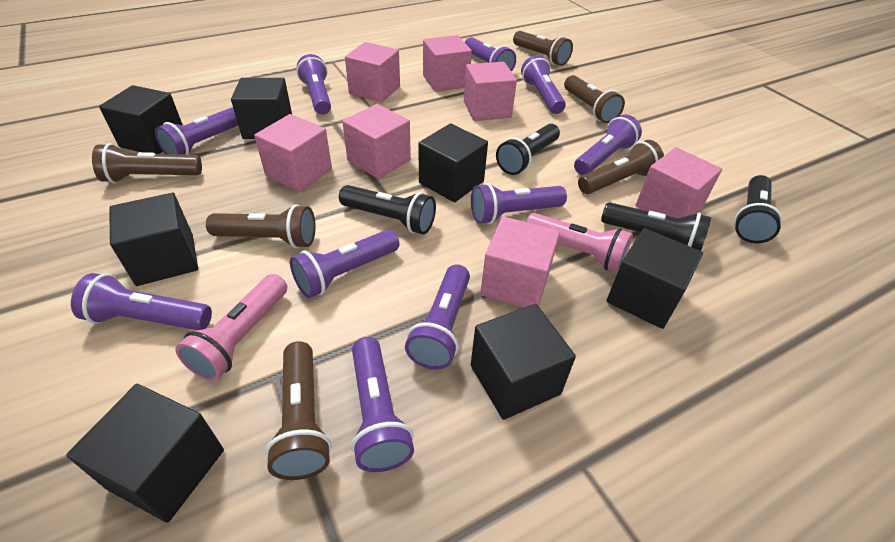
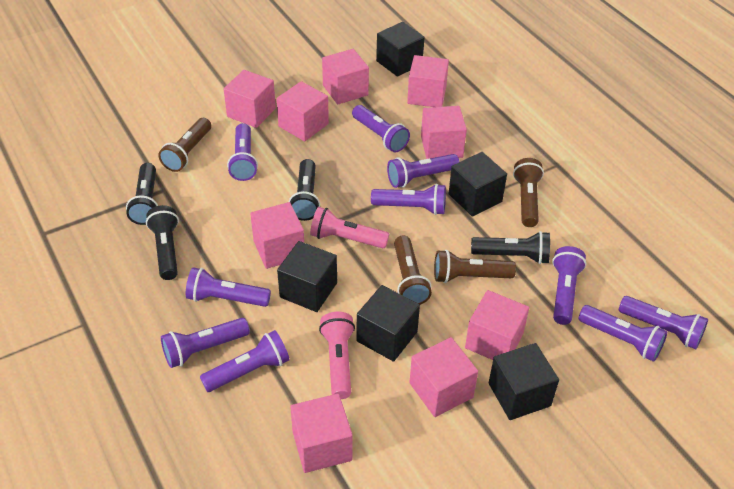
black cube: 7 -> 5
brown flashlight: 6 -> 4
pink cube: 7 -> 9

